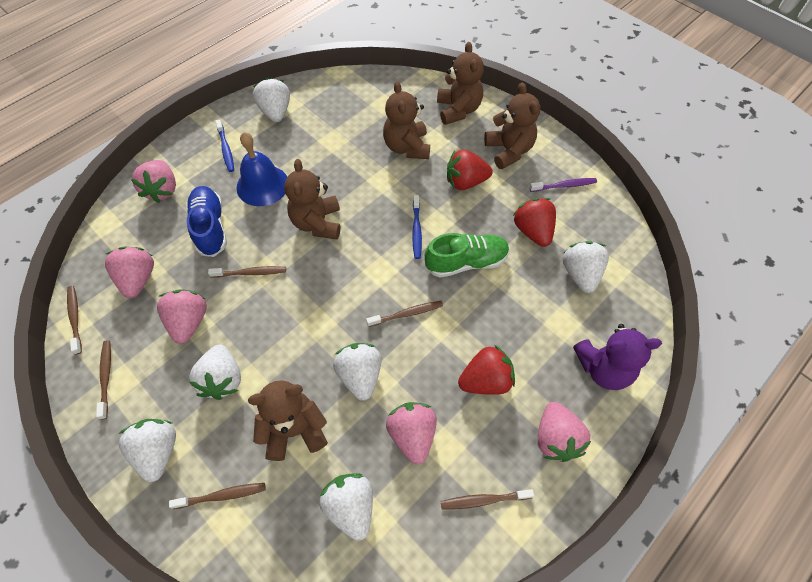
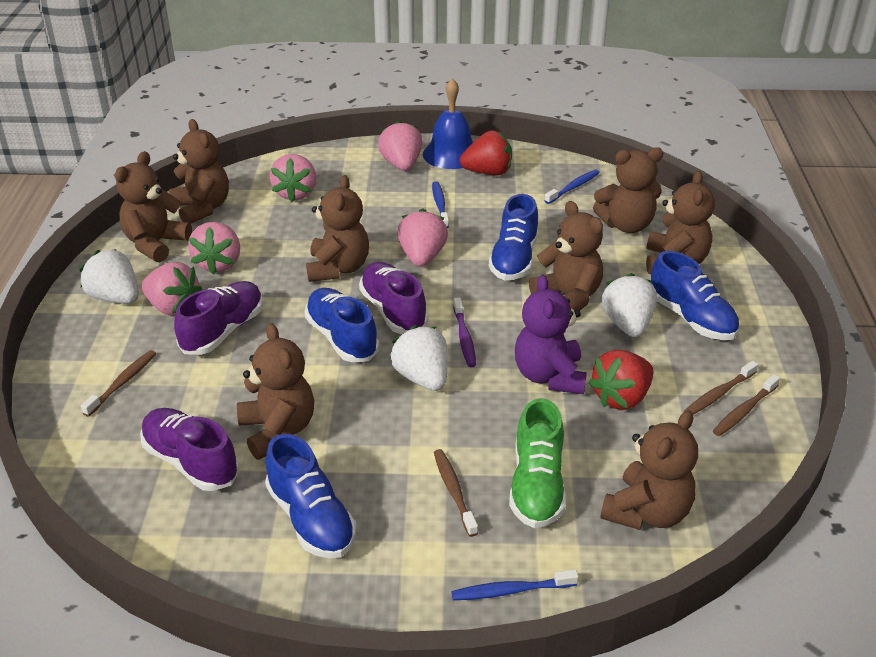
blue shoe: 1 -> 4
blue toothbrush: 2 -> 3
brown teddy bear: 5 -> 8
brown toothbrush: 6 -> 4
purple shoe: 0 -> 3
red strawberry: 3 -> 2
white strawberry: 6 -> 3

